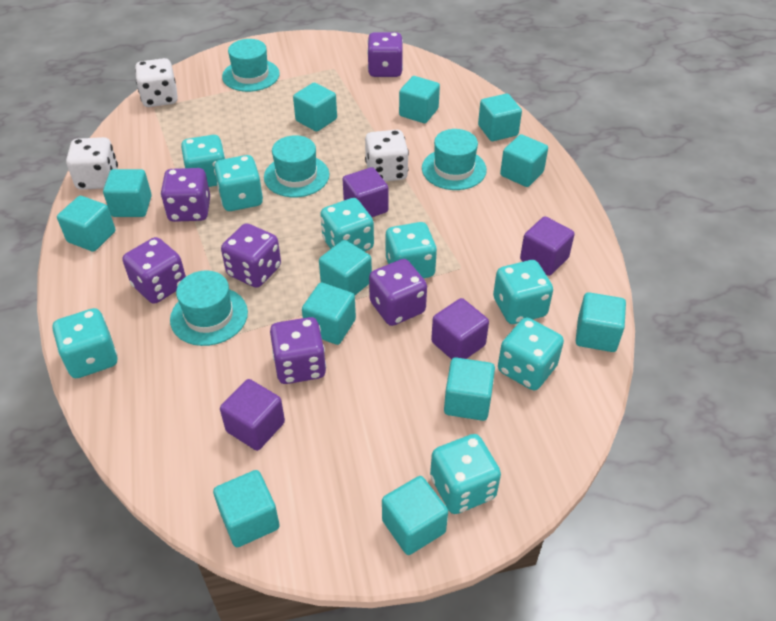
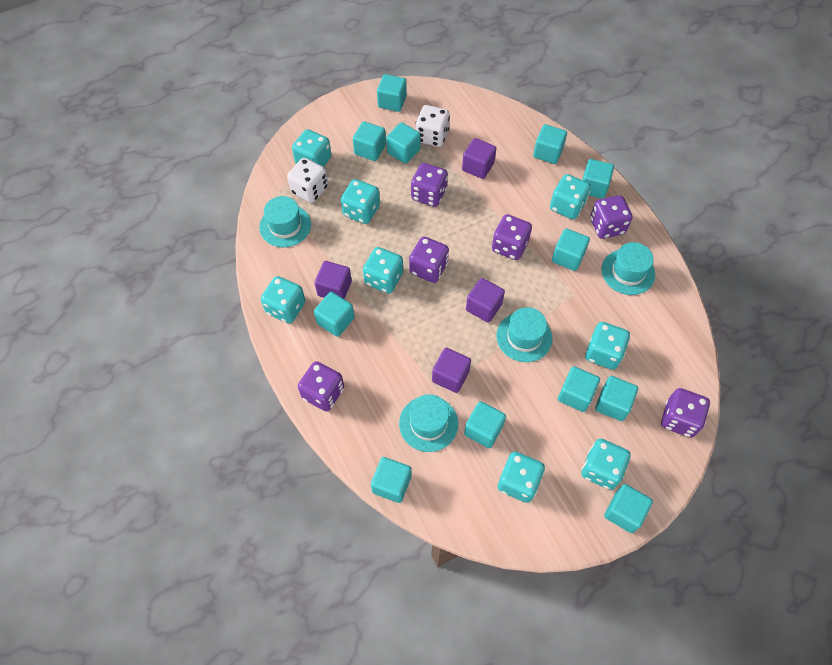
white dice: 3 -> 2

